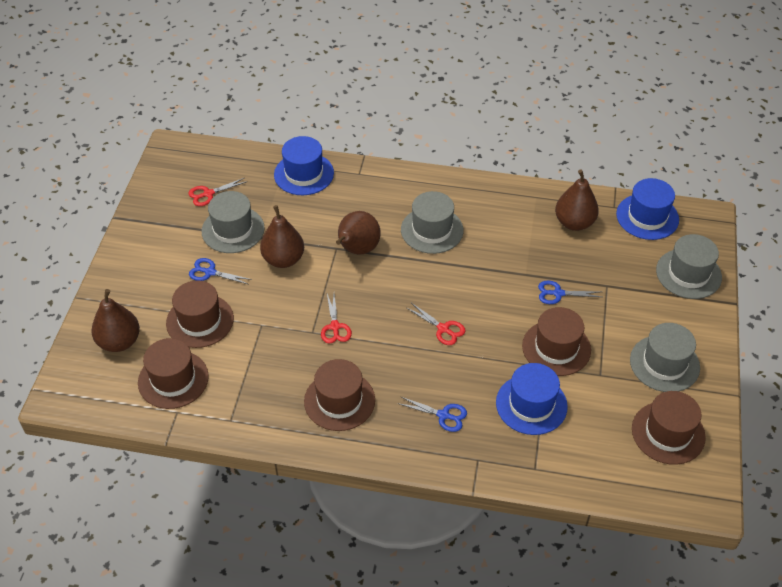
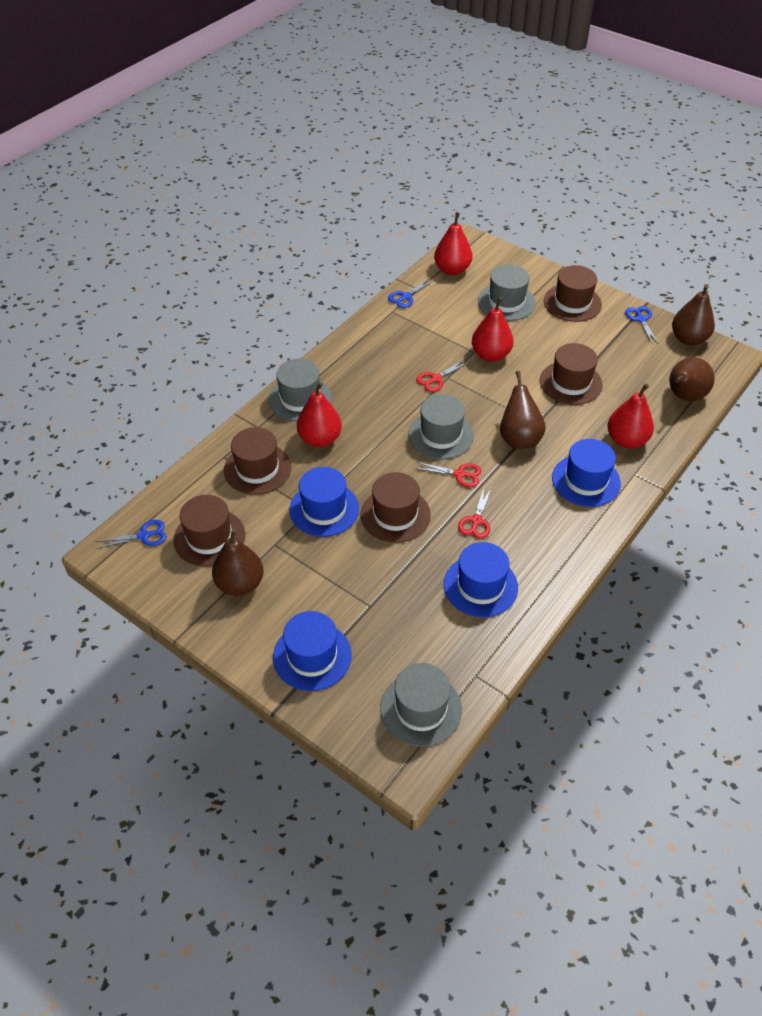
blue hat: 3 -> 4
red pear: 0 -> 4

